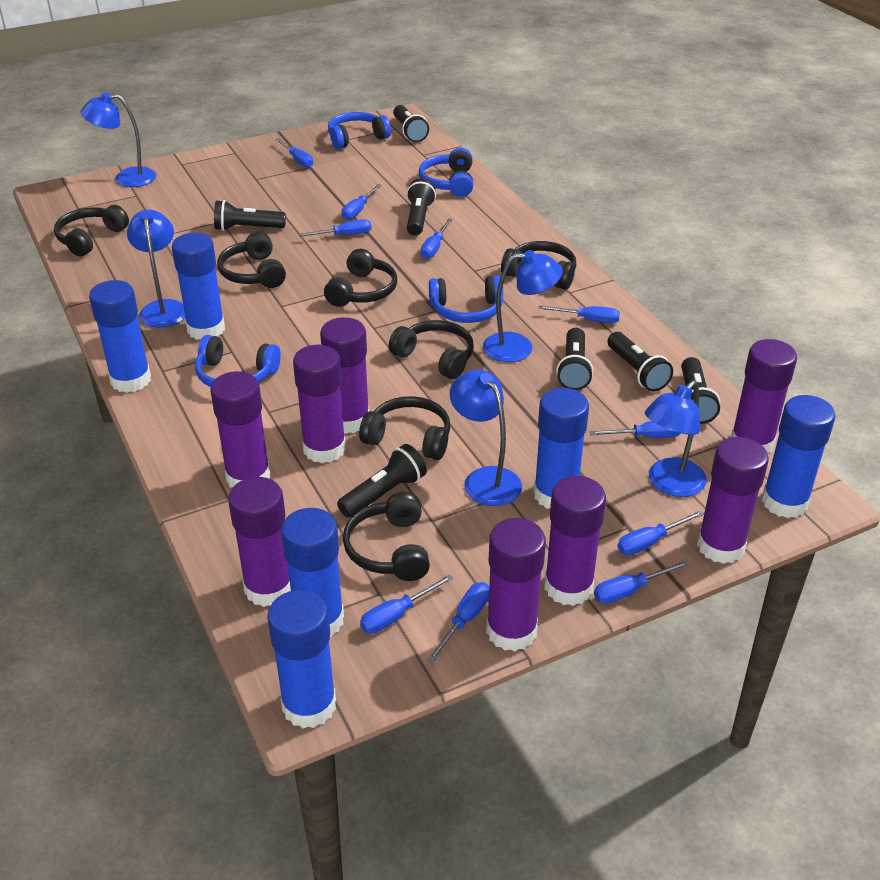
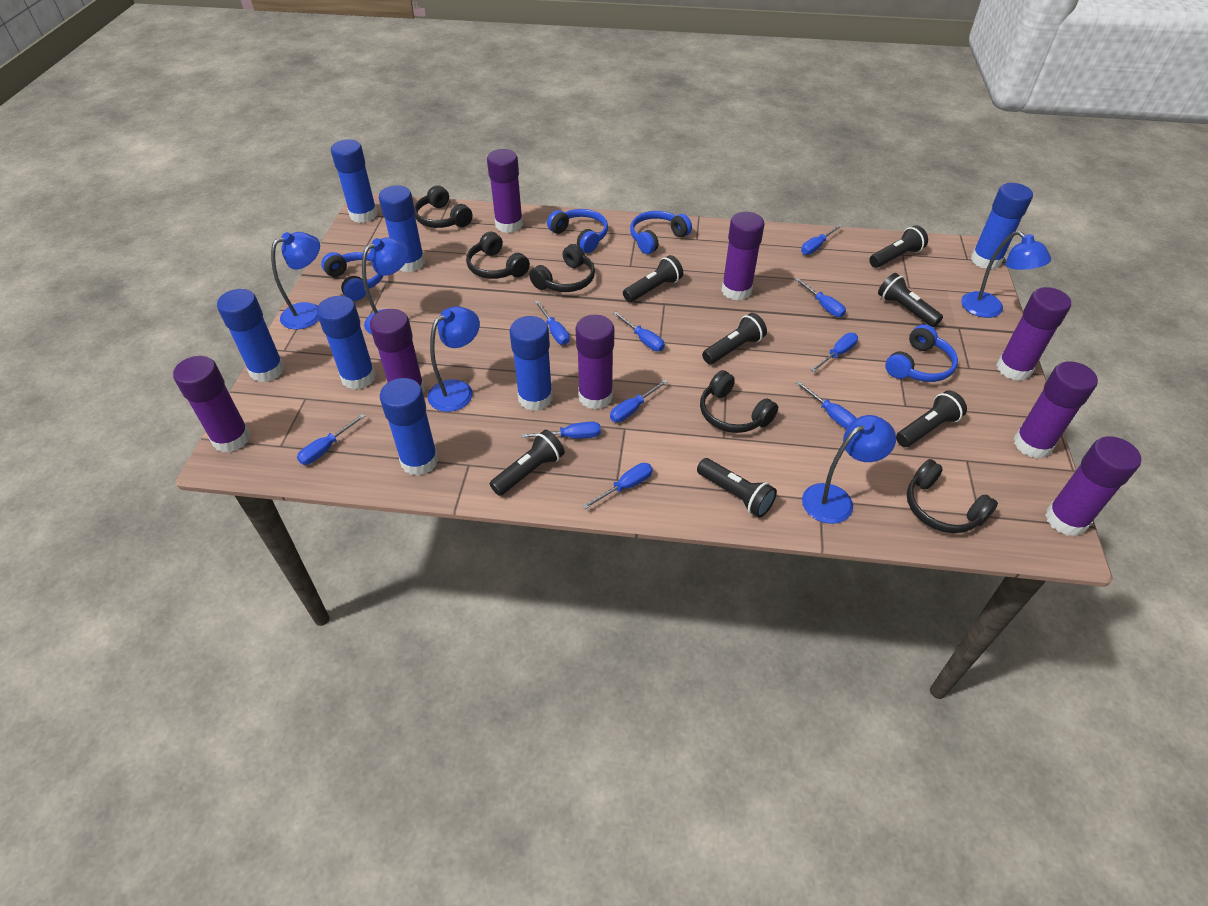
black headphones: 7 -> 5
blue glue stick: 6 -> 7

